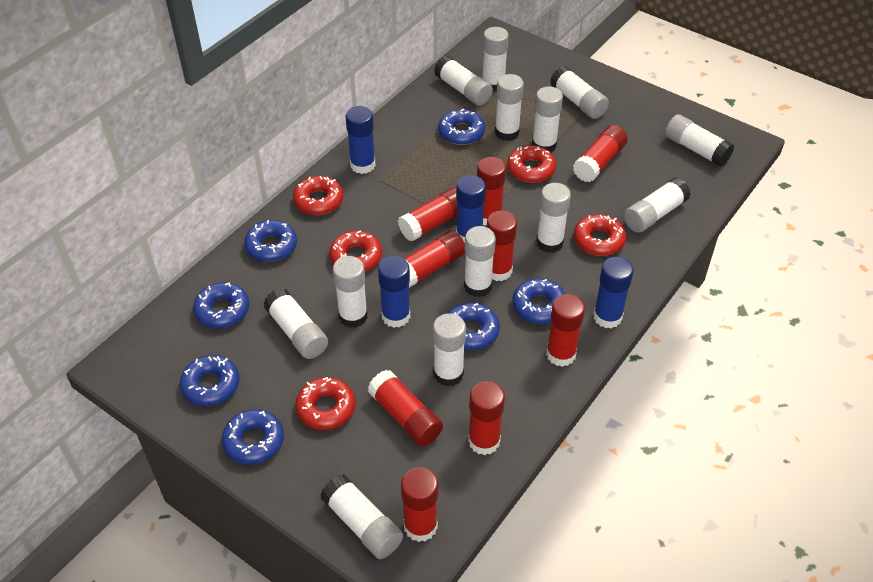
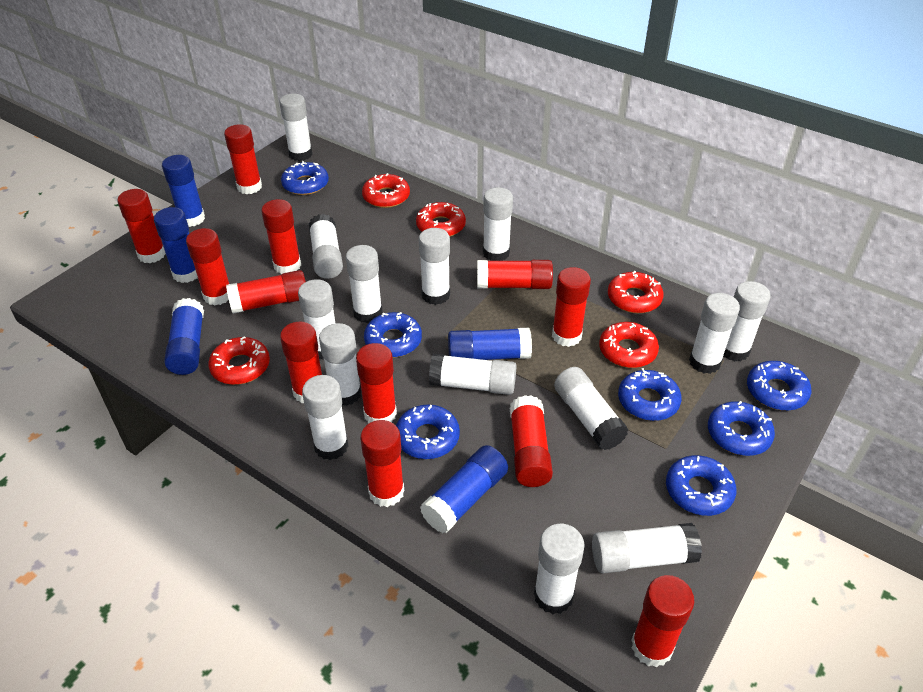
blue glue stick: 4 -> 5
red glue stick: 9 -> 12
white glue stick: 13 -> 14

